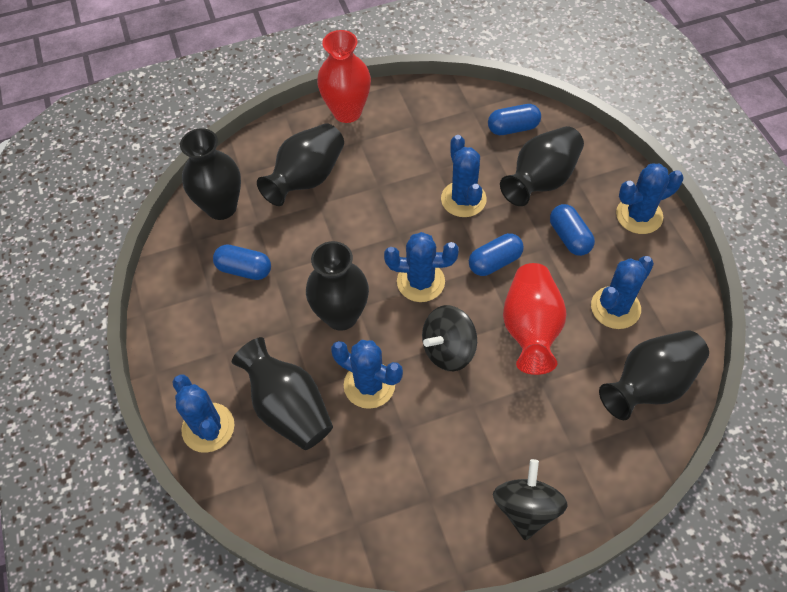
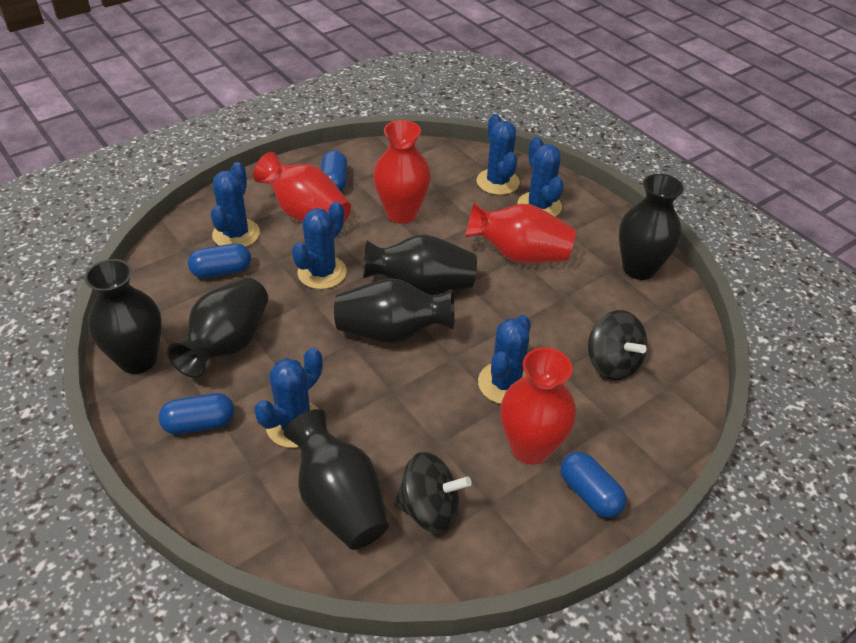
red vase: 2 -> 4

